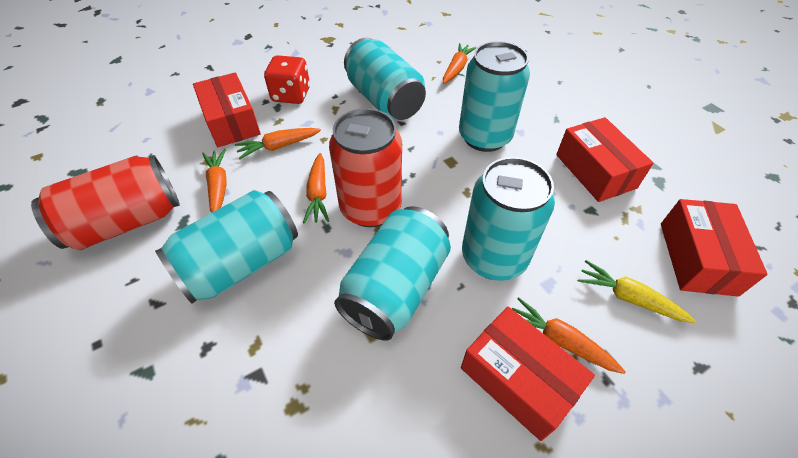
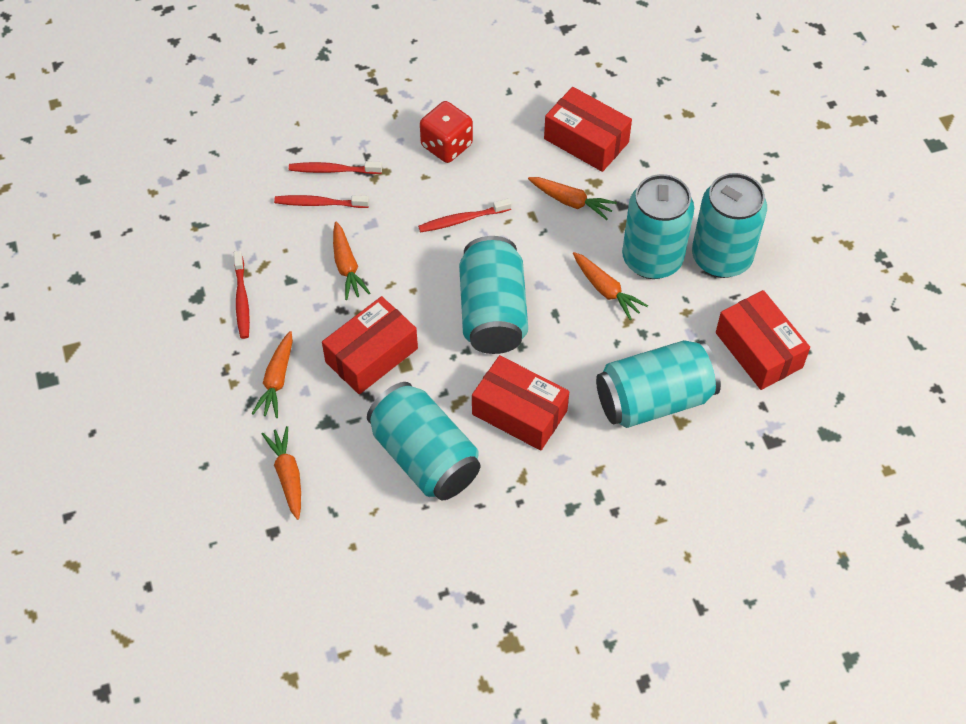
red can: 2 -> 0
red toothbrush: 0 -> 4
yellow carrot: 1 -> 0

